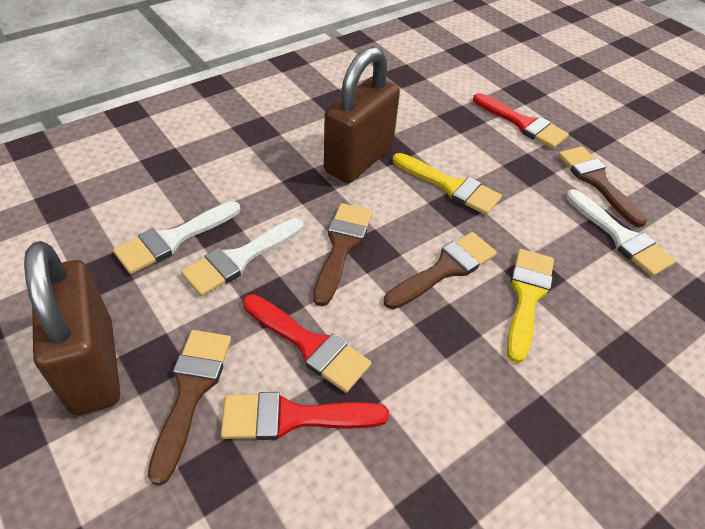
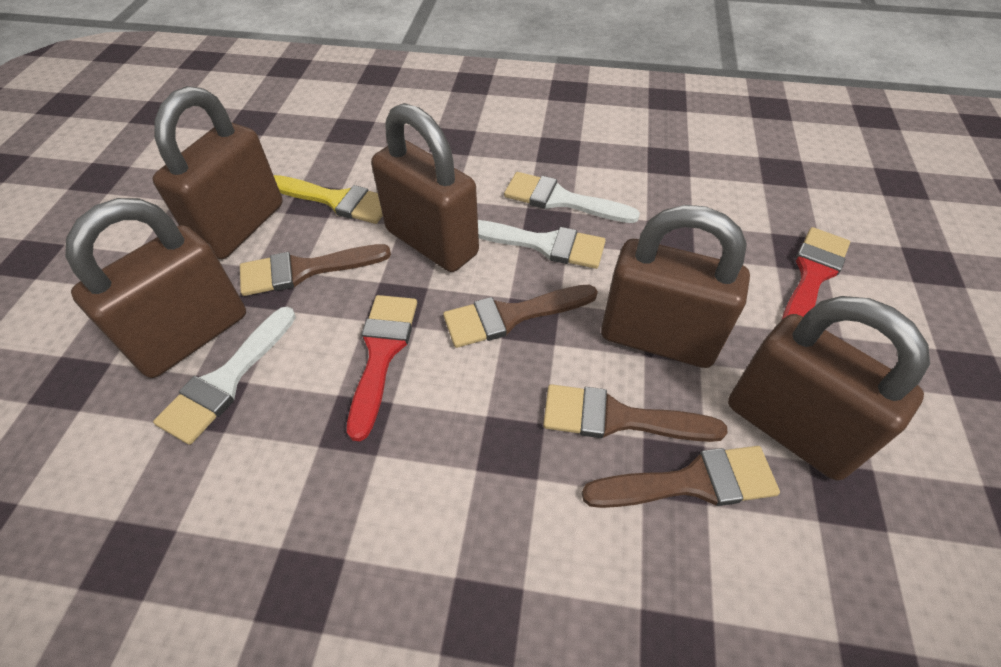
brown padlock: 2 -> 5
red brush: 3 -> 2
yellow brush: 2 -> 1

